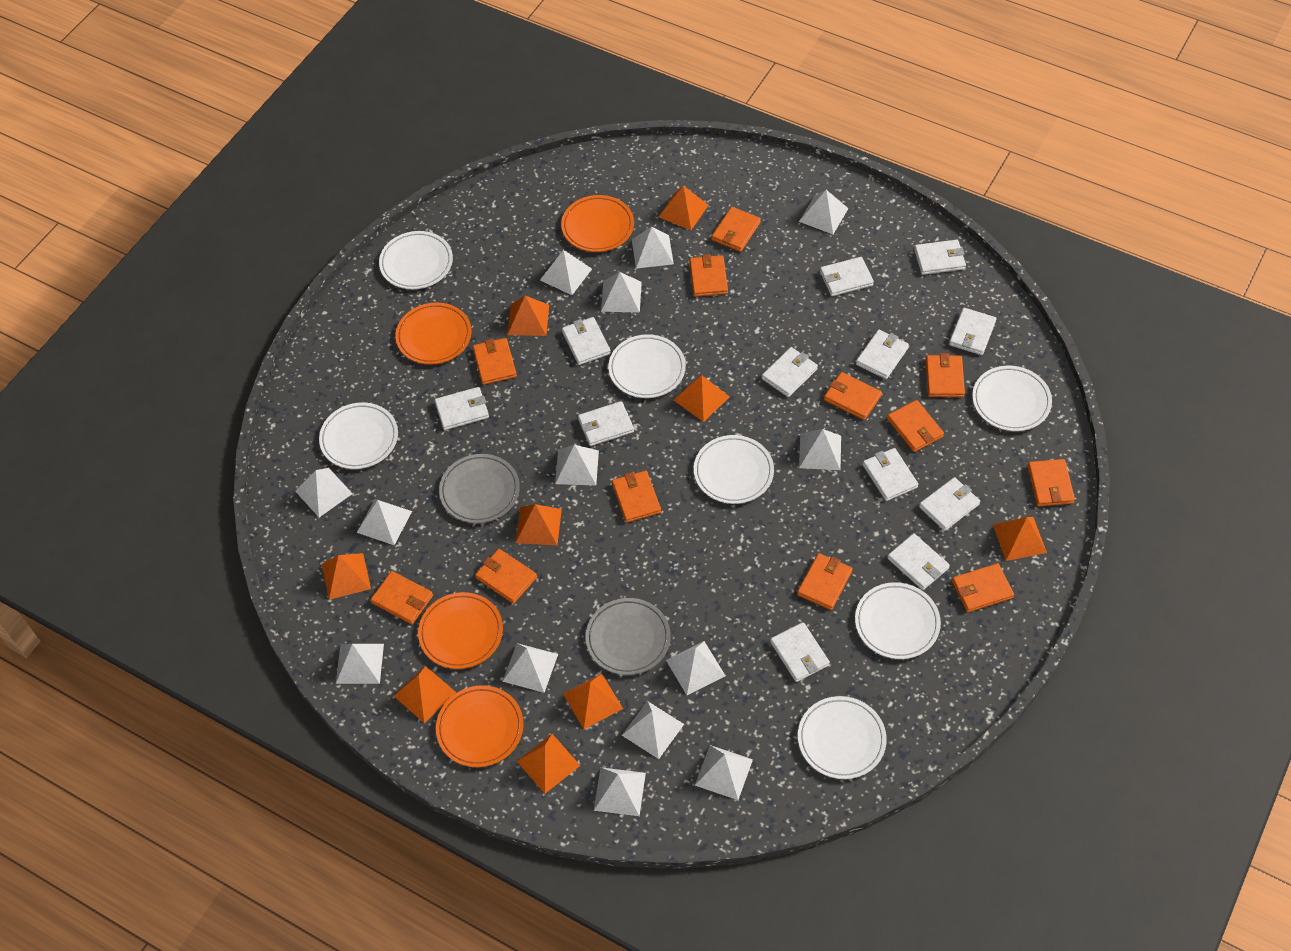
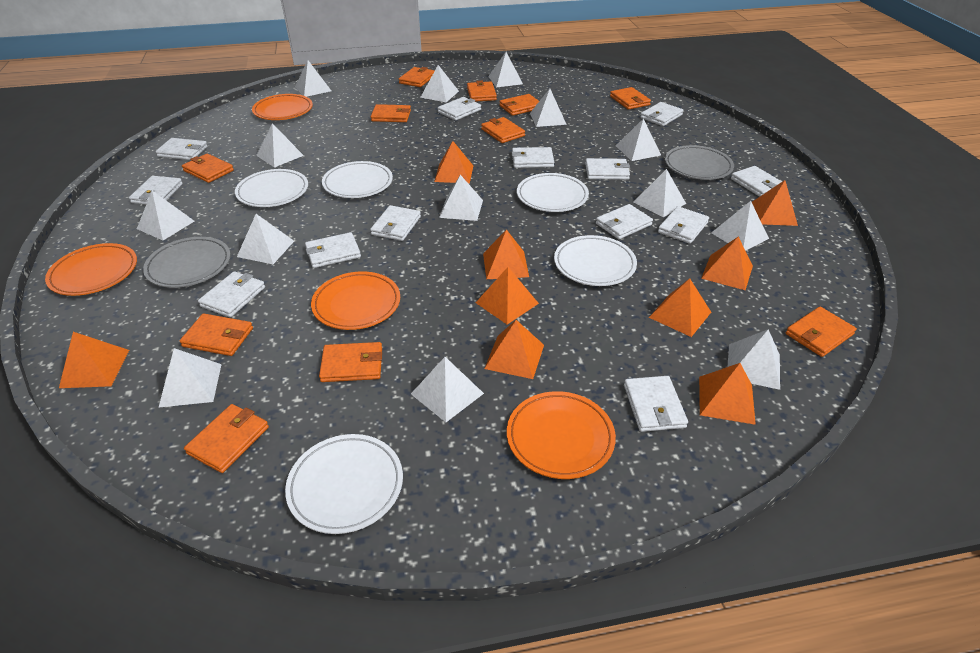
orange wallet: 12 -> 11
white plate: 7 -> 5
white wallet: 12 -> 13

